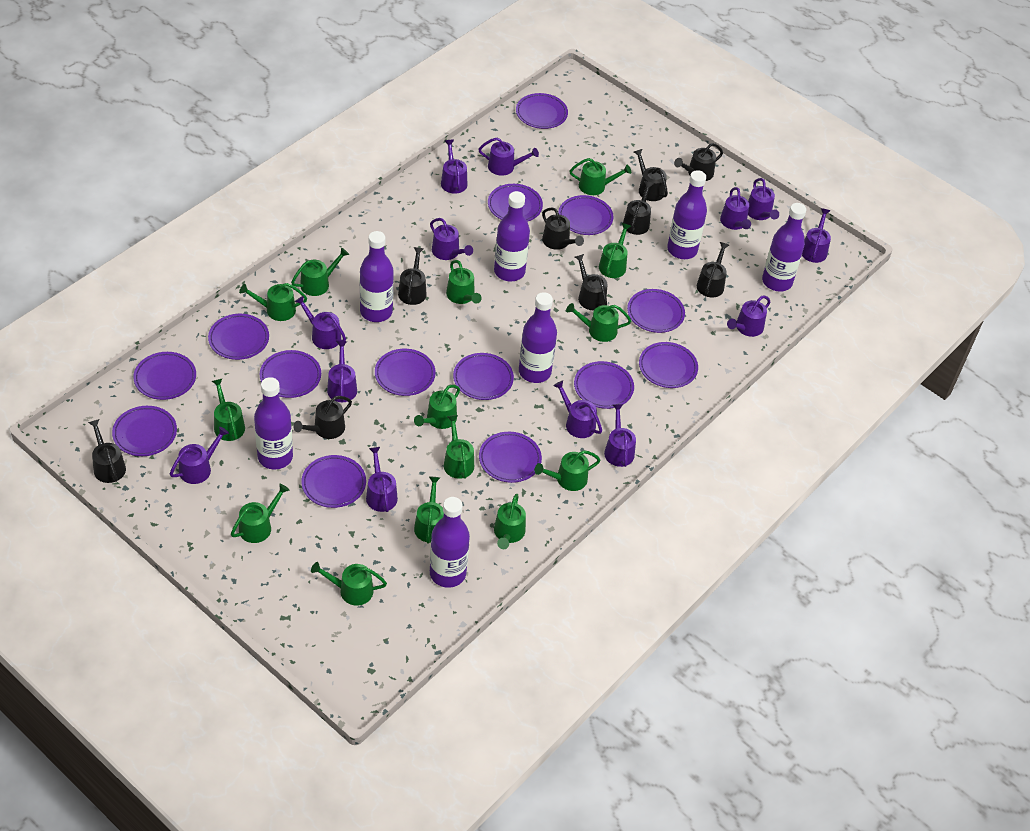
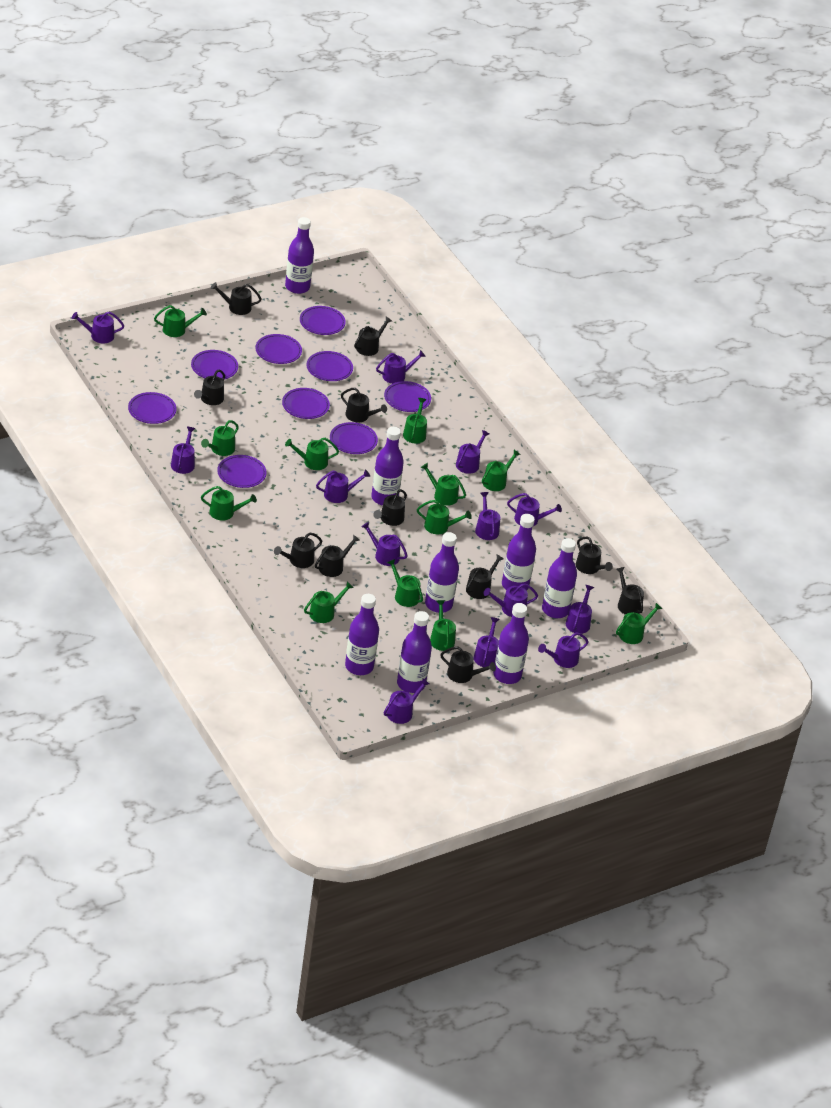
black watering can: 9 -> 11
green watering can: 14 -> 12
purple bottle: 7 -> 8
purple plate: 14 -> 9

